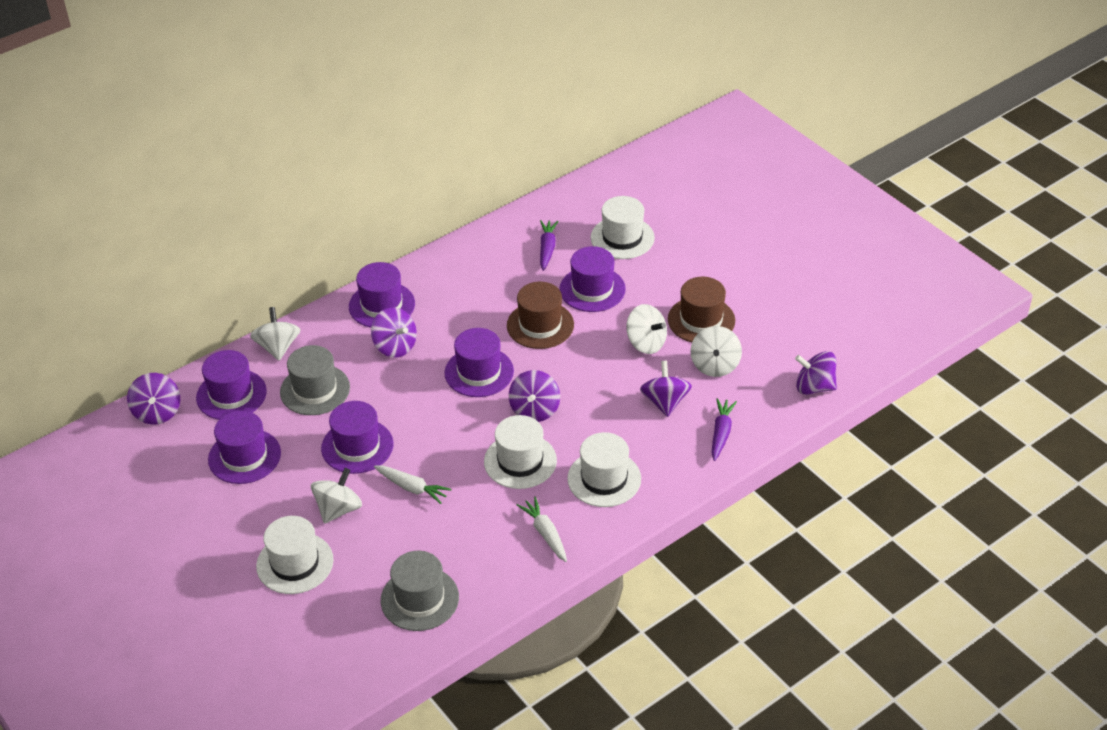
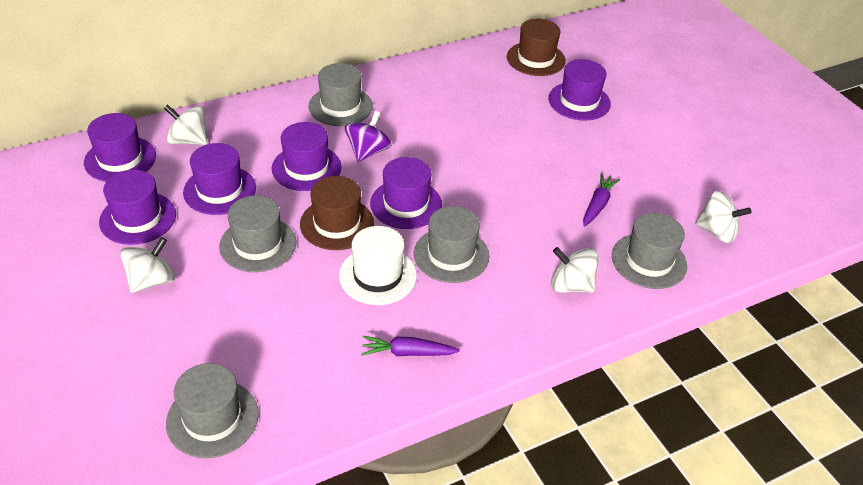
grey hat: 2 -> 5
purple spinning top: 5 -> 1
white carrot: 2 -> 0
white hat: 4 -> 1

